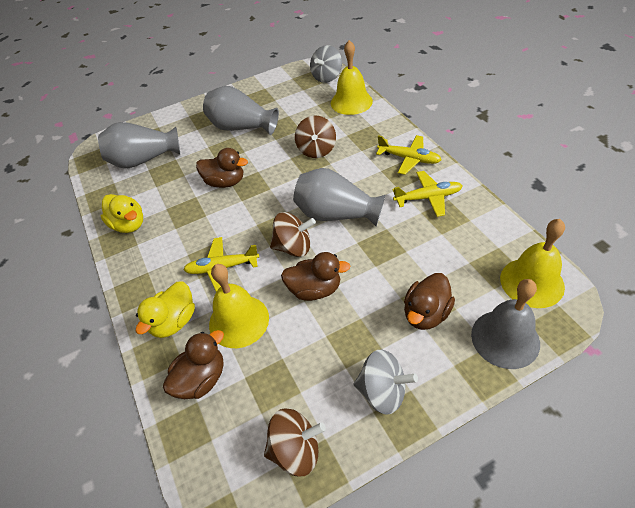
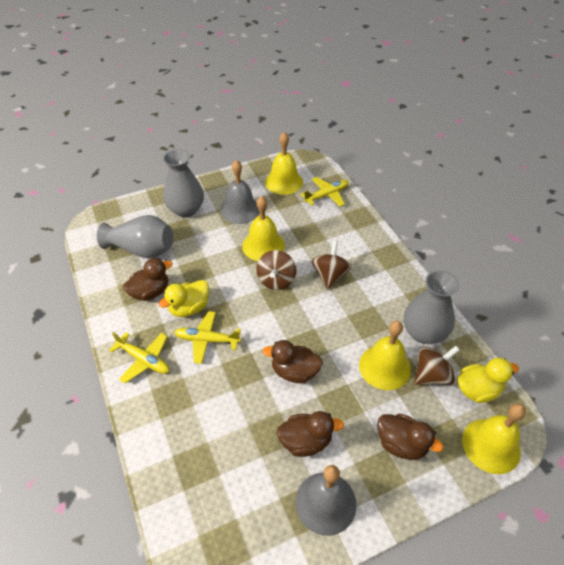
grey bell: 1 -> 2
grey spinning top: 2 -> 0
yellow bell: 3 -> 4

